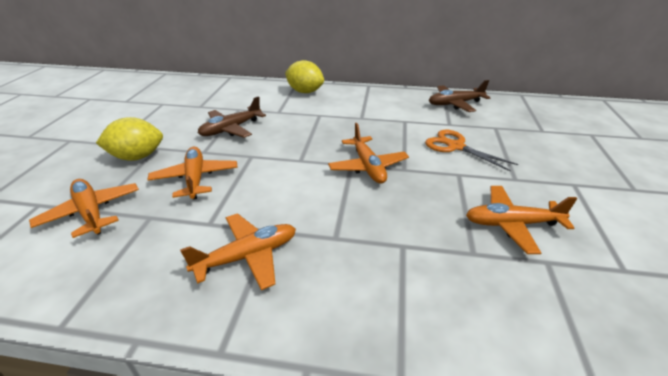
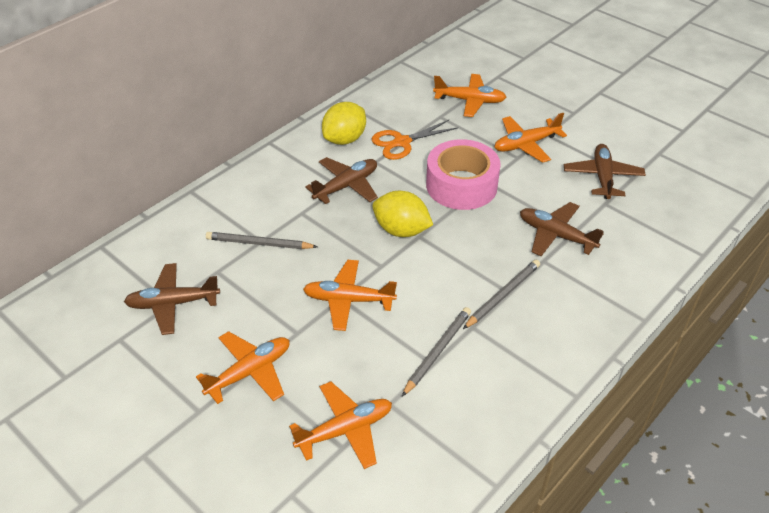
brown plane: 2 -> 4
grey pencil: 0 -> 3
pink tape: 0 -> 1

